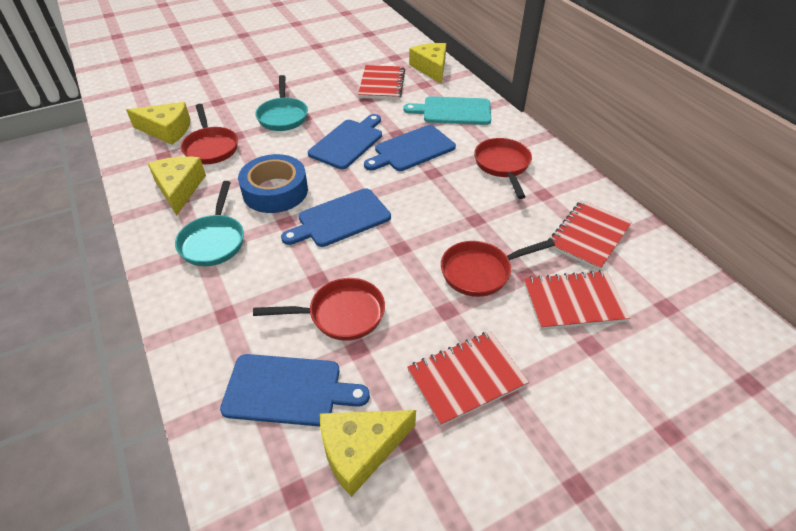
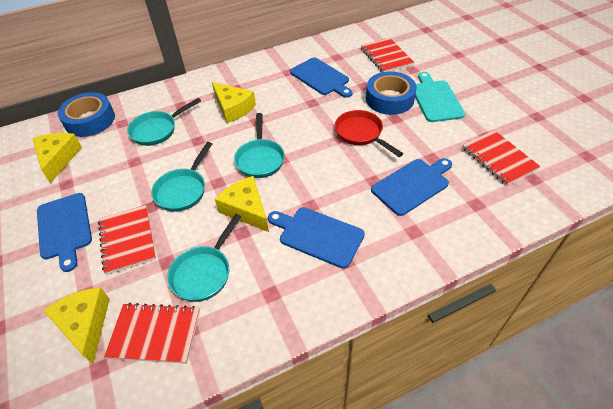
blue tape: 1 -> 2
red pan: 4 -> 1
turquoise pan: 2 -> 4

